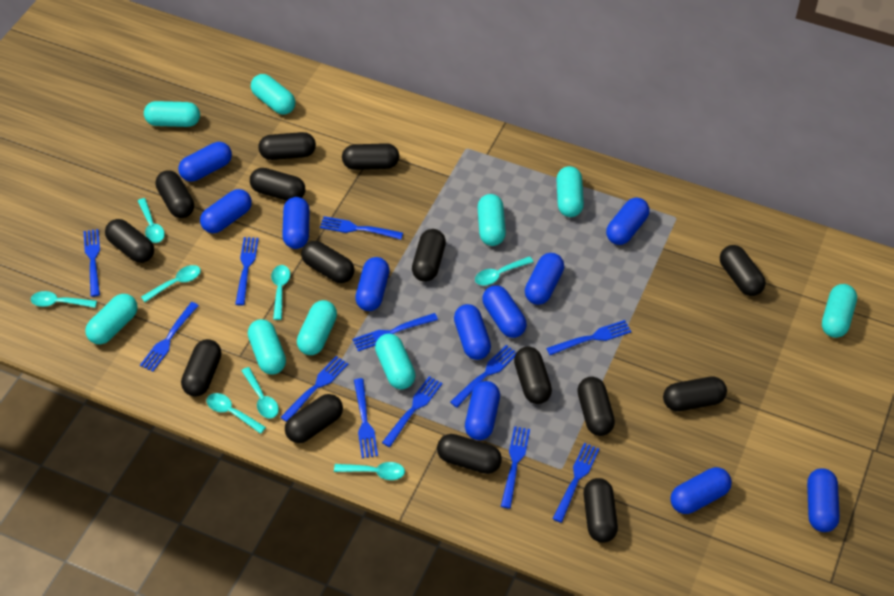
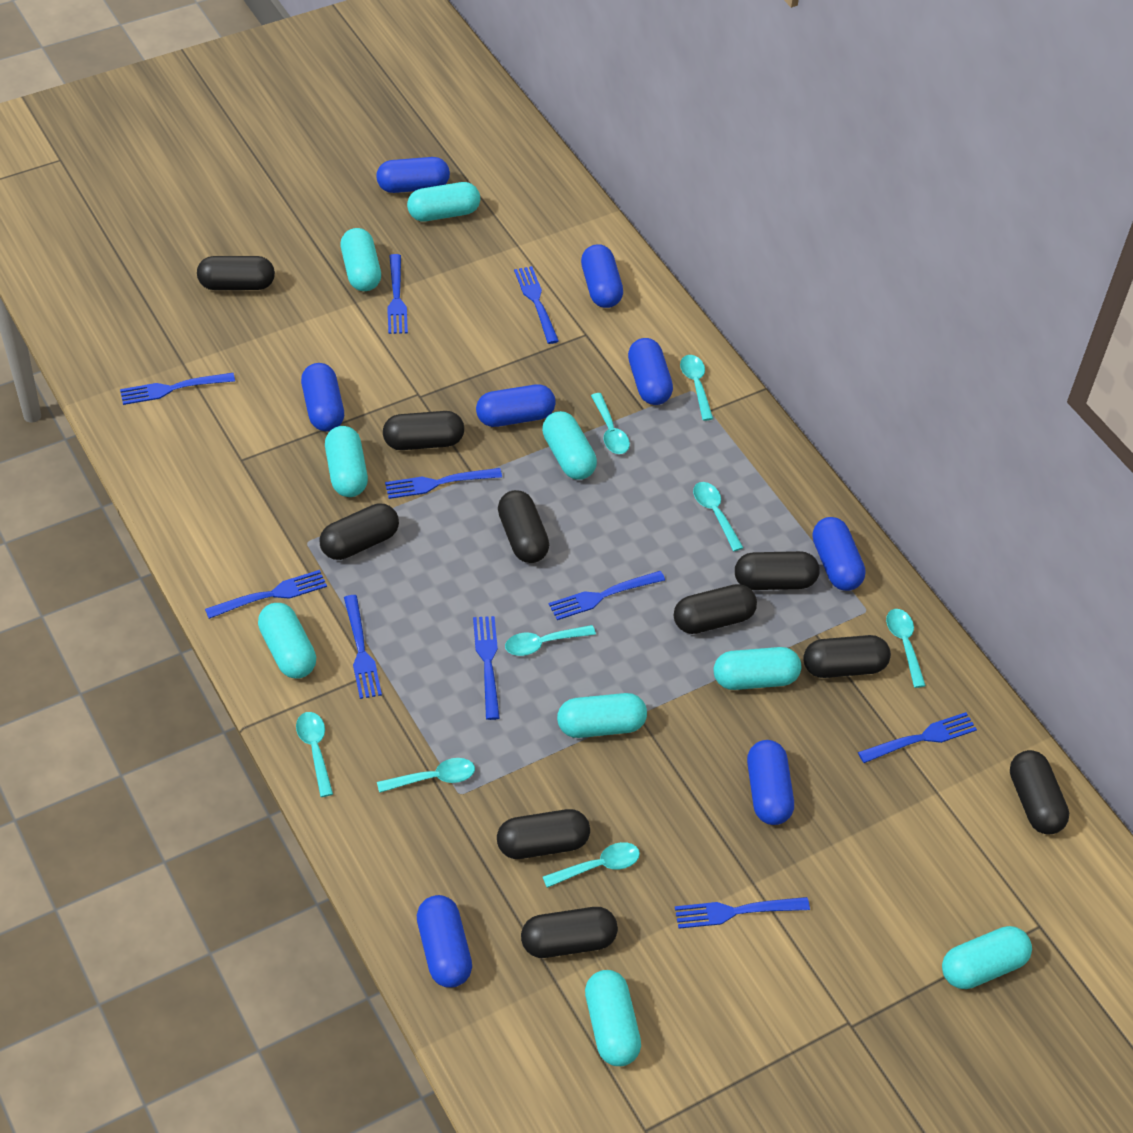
black capsule: 15 -> 10
blue capsule: 11 -> 8
blue fork: 12 -> 10

